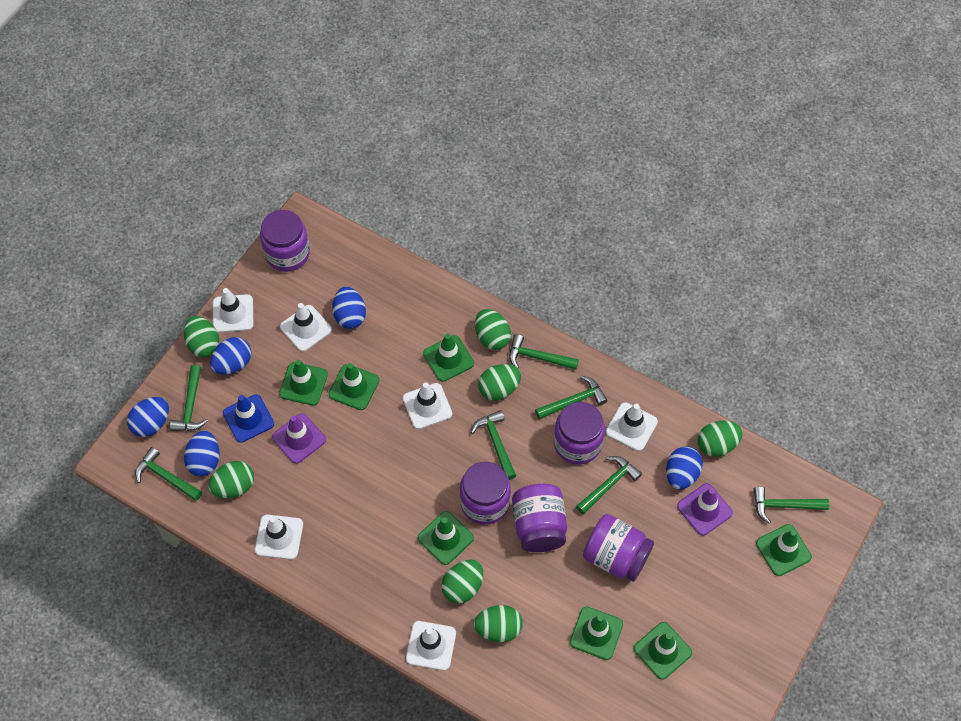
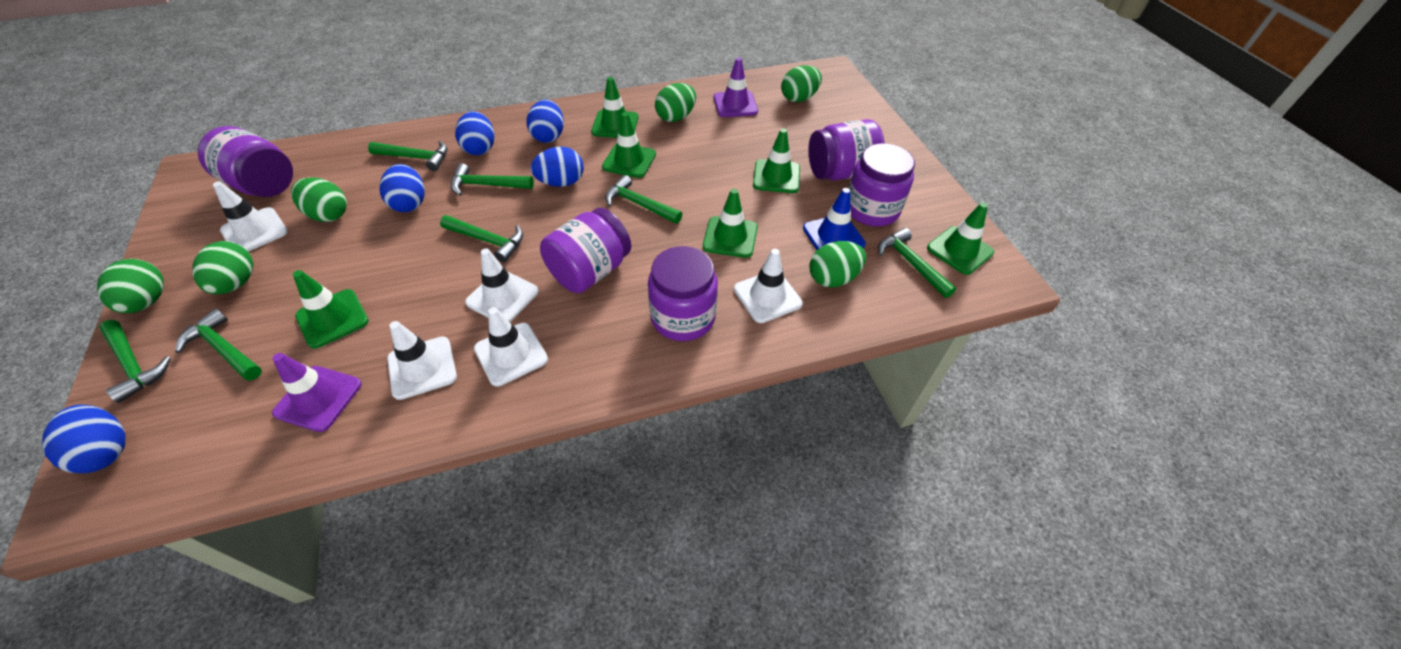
green egg: 7 -> 6
green traffic cone: 7 -> 6
white traffic cone: 6 -> 5

